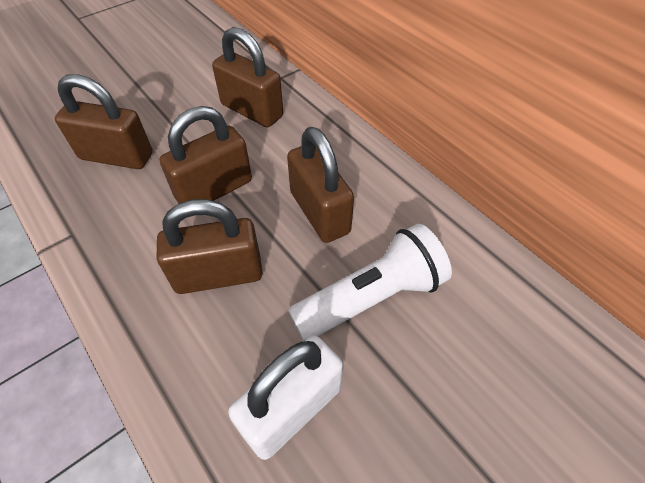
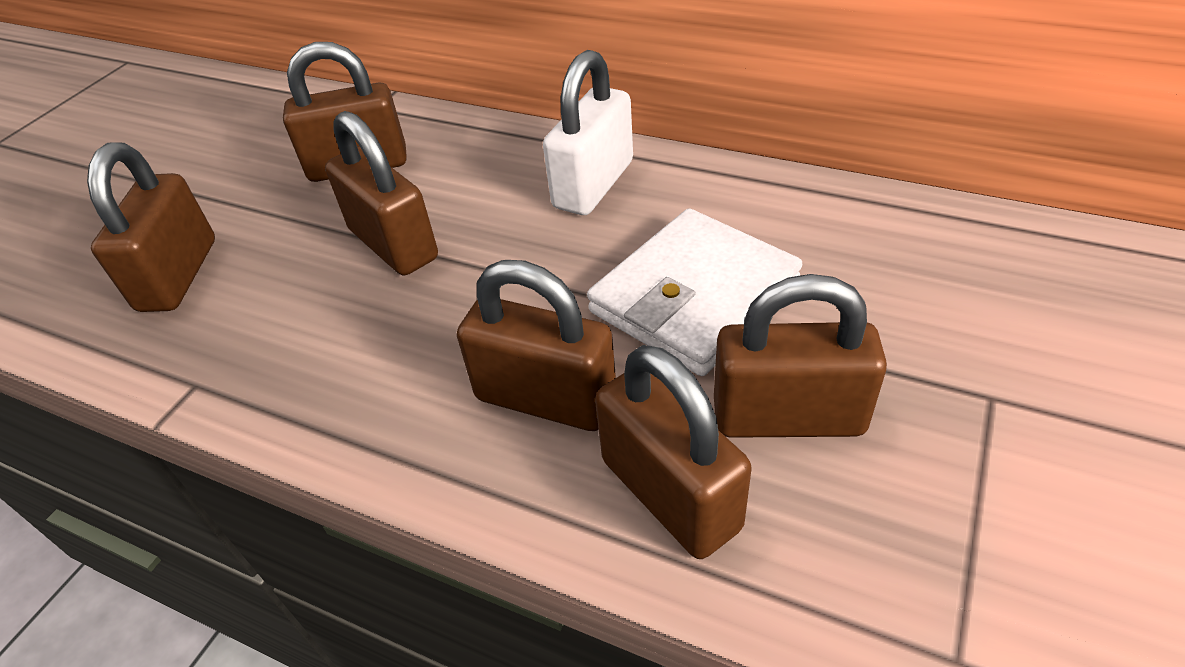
brown padlock: 5 -> 6
white flashlight: 1 -> 0
white wallet: 0 -> 1

